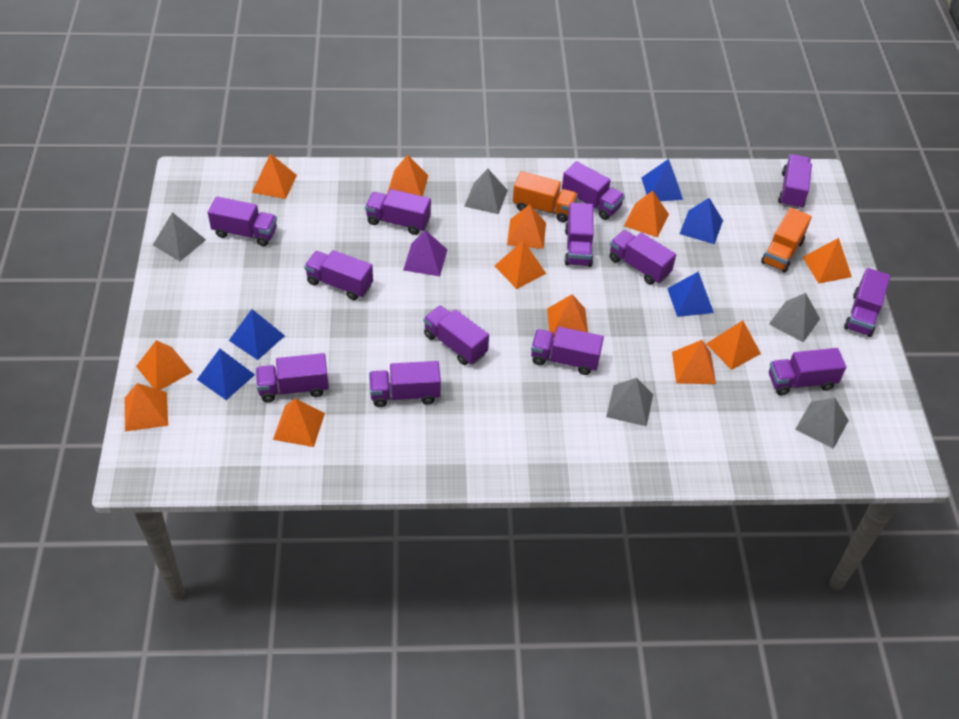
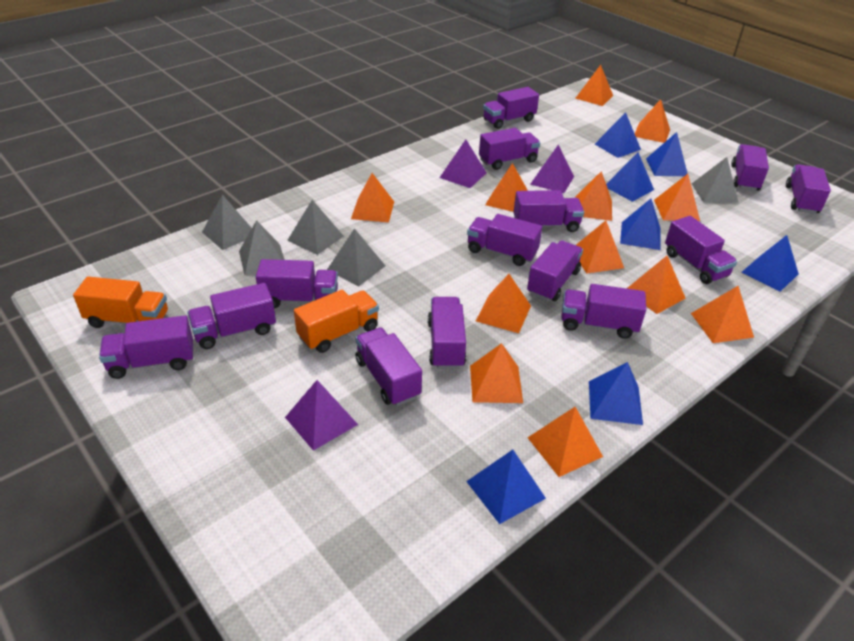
blue pyramid: 5 -> 7
purple pyramid: 1 -> 3
purple truck: 13 -> 14

